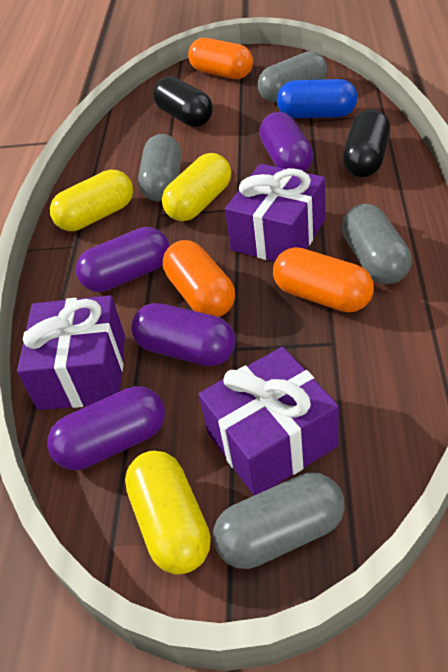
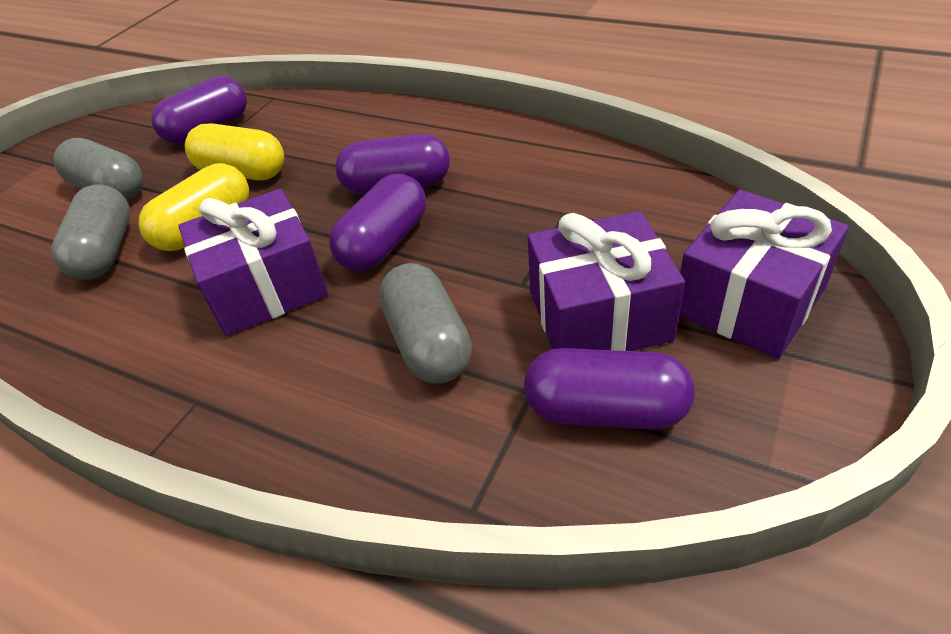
black capsule: 2 -> 0
blue capsule: 1 -> 0
grey capsule: 4 -> 3
orange capsule: 3 -> 0
yellow capsule: 3 -> 2

